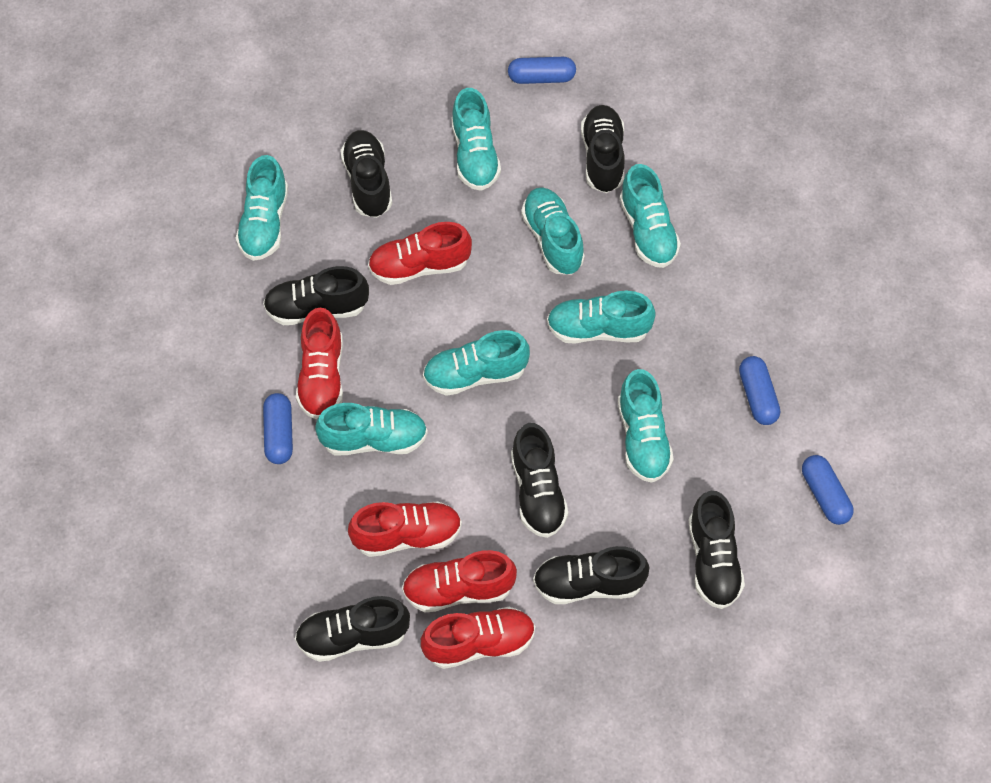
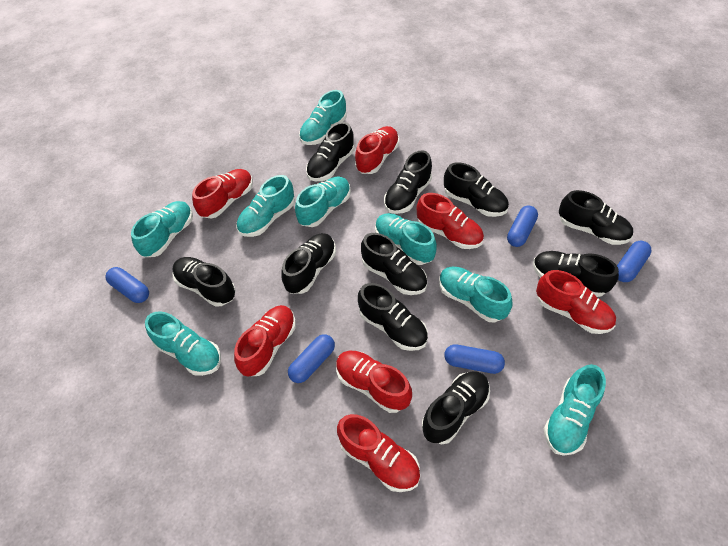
black shoe: 7 -> 10
blue capsule: 4 -> 5
red shoe: 5 -> 7

